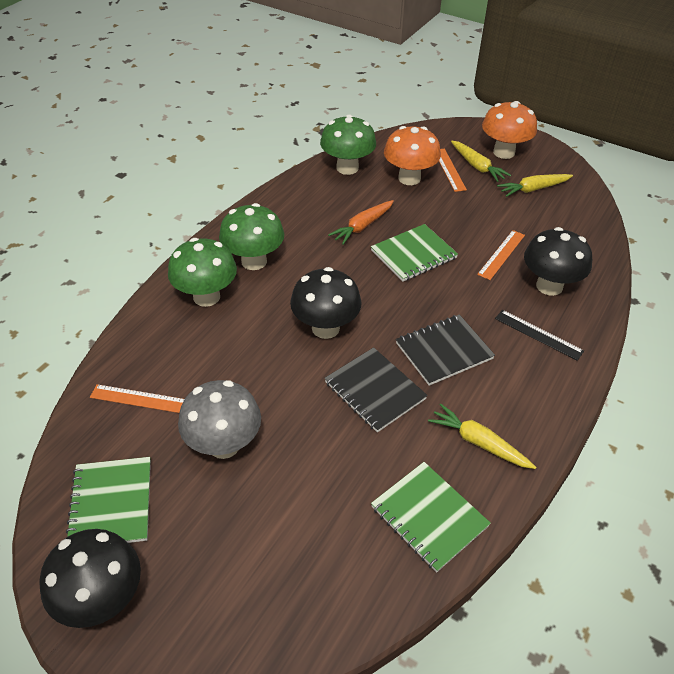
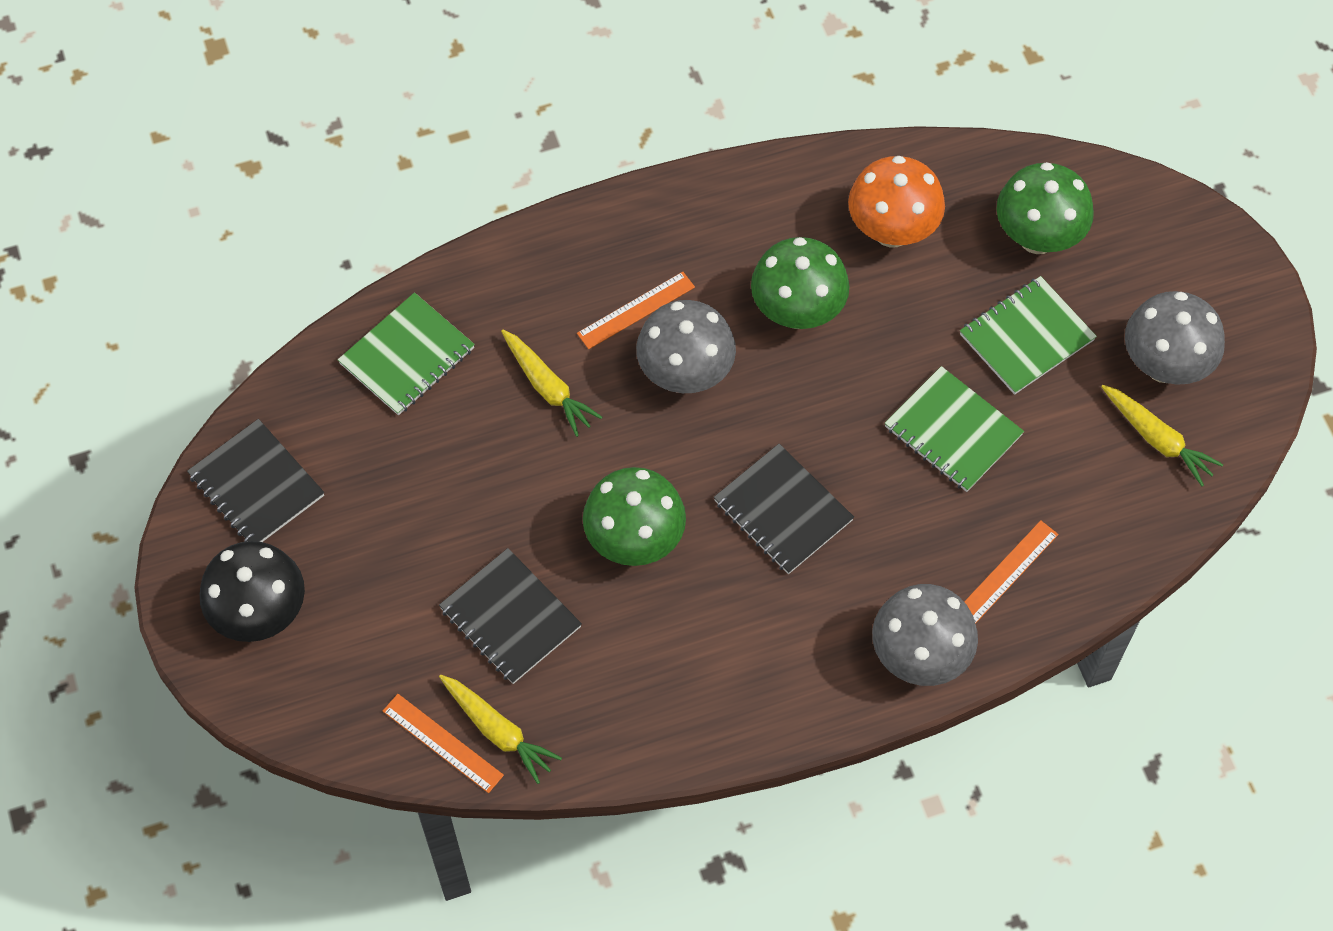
black mushroom: 3 -> 1
black notebook: 2 -> 3
black ruler: 1 -> 0
grey mushroom: 1 -> 3
orange carrot: 1 -> 0
orange mushroom: 2 -> 1

